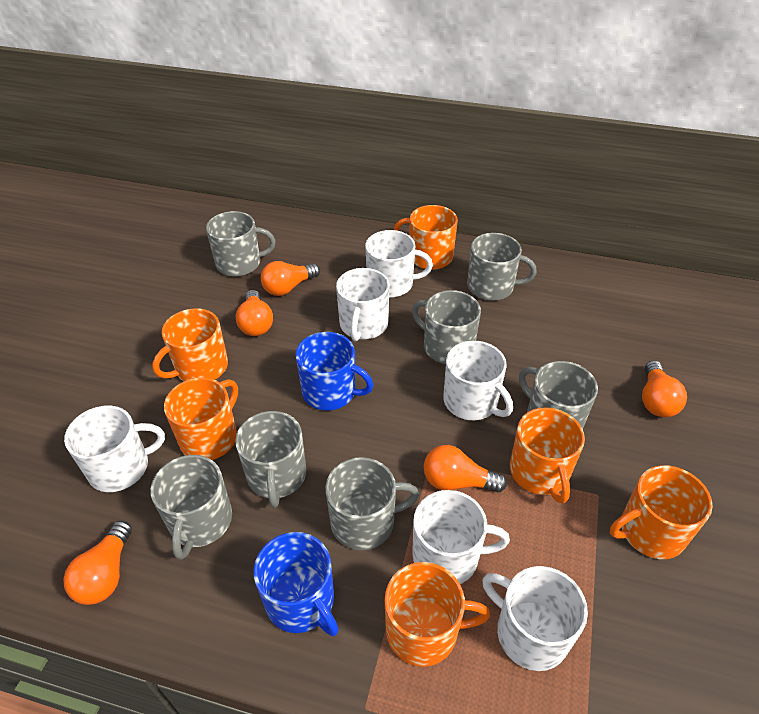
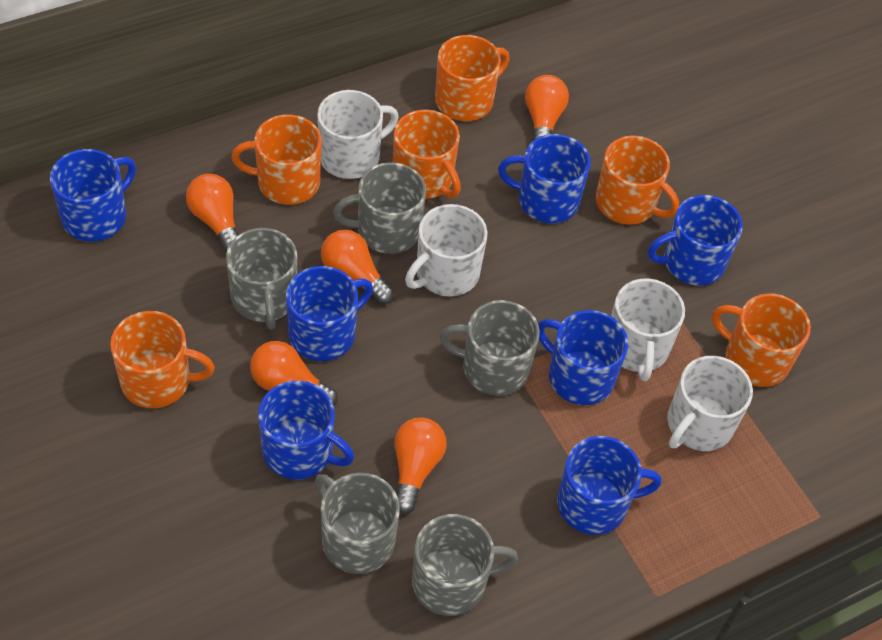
blue mug: 2 -> 7
grey mug: 7 -> 5
white mug: 6 -> 4

